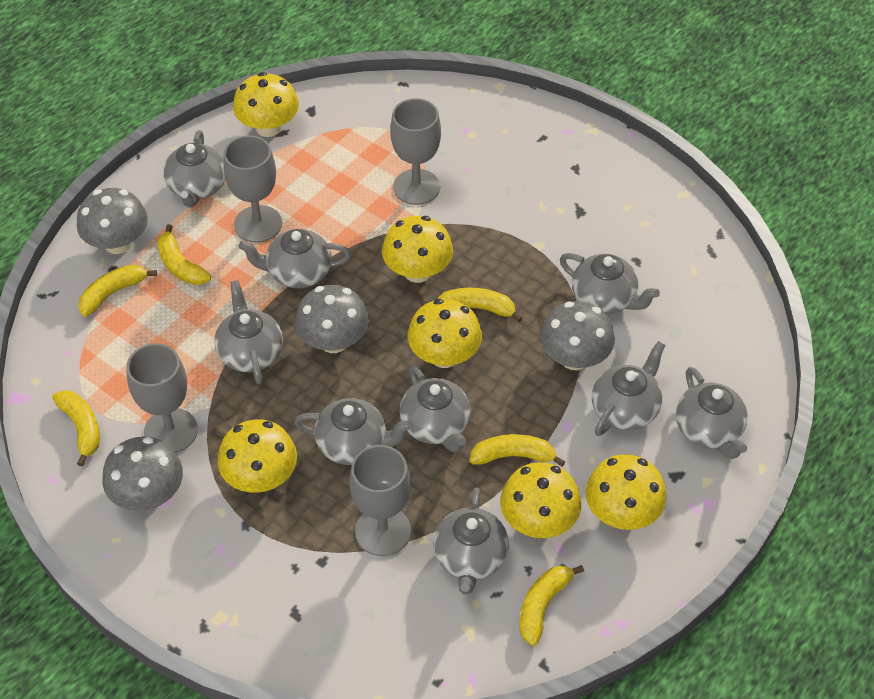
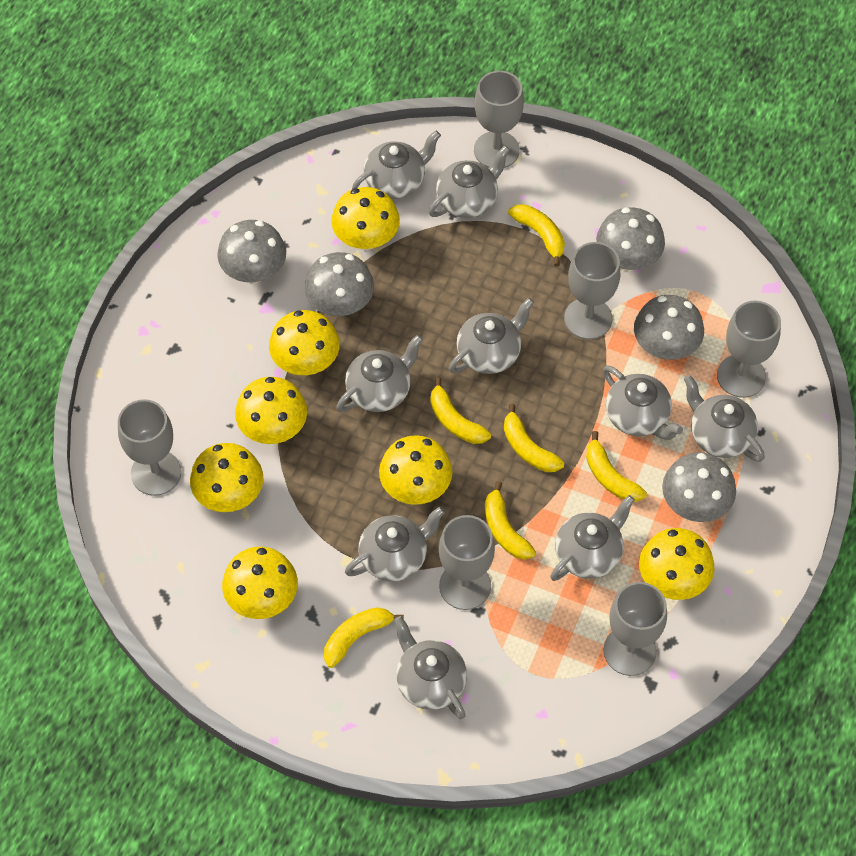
grey goblet: 4 -> 6
grey mushroom: 4 -> 5
yellow mushroom: 6 -> 7

